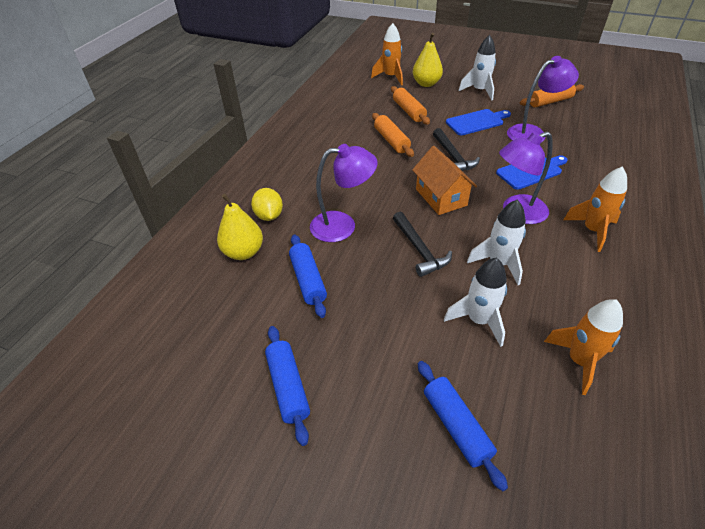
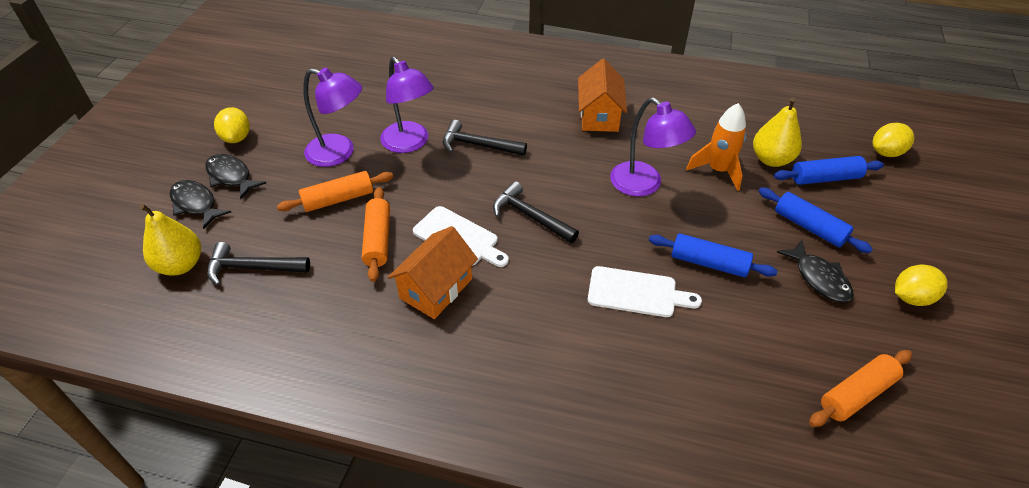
black fish: 0 -> 3
black hammer: 2 -> 3
blue cutting board: 2 -> 0
orange house: 1 -> 2
orange rocket: 3 -> 1
white cutting board: 0 -> 2
white rocket: 3 -> 0
yellow lemon: 1 -> 3

